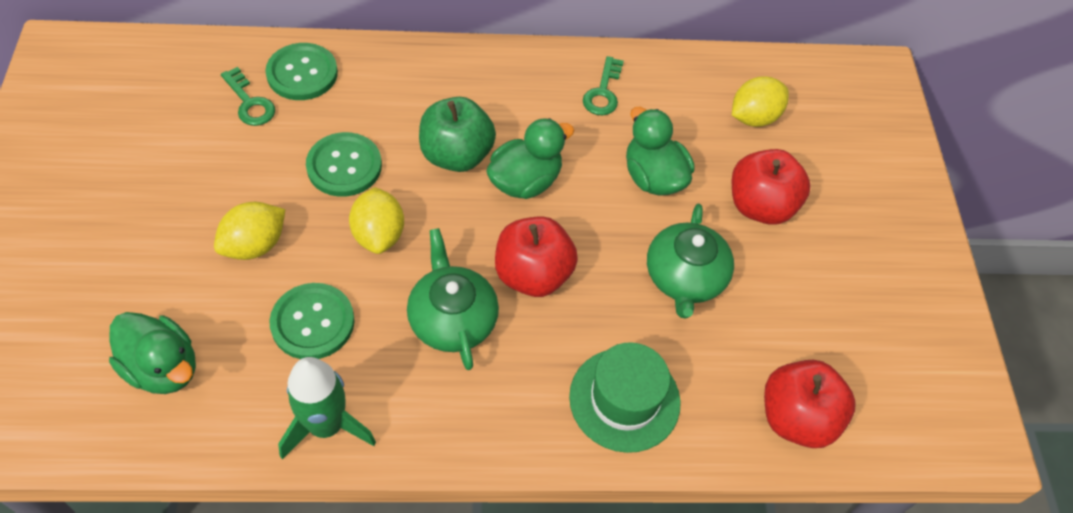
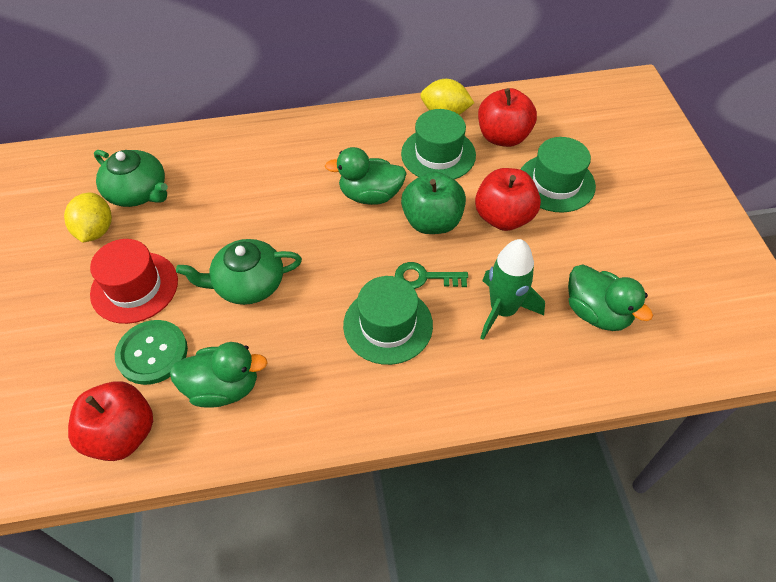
green button: 3 -> 1
green hat: 1 -> 3
green key: 2 -> 1
red hat: 0 -> 1
yellow lemon: 3 -> 2

